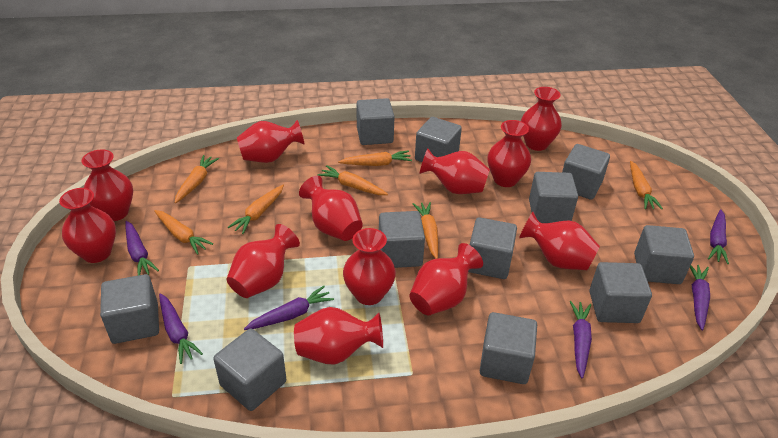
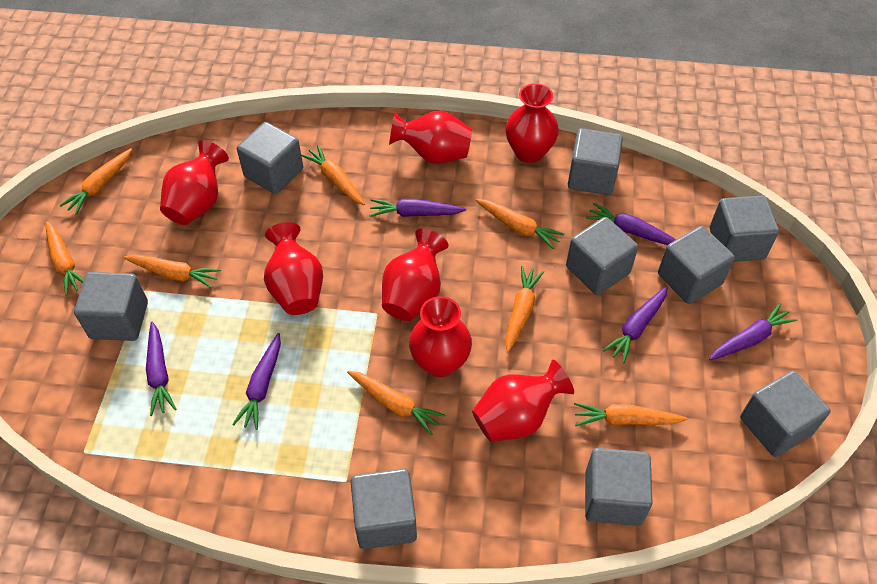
grey cube: 11 -> 9
orange carrot: 7 -> 8
red vase: 12 -> 7

